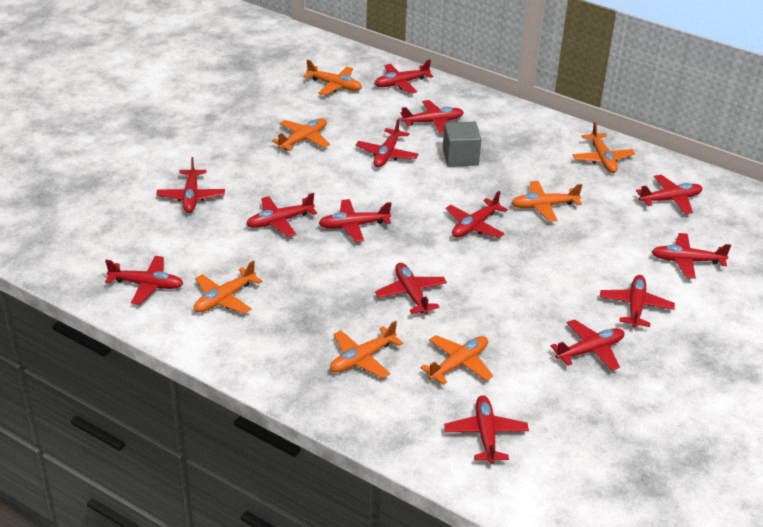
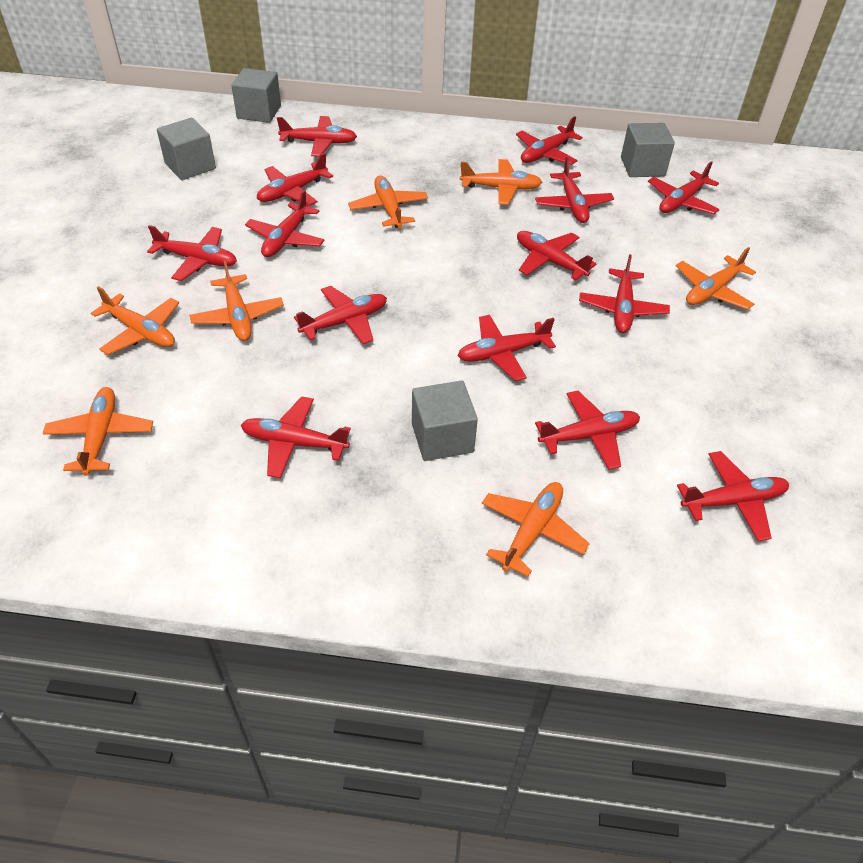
grey cube: 1 -> 4

